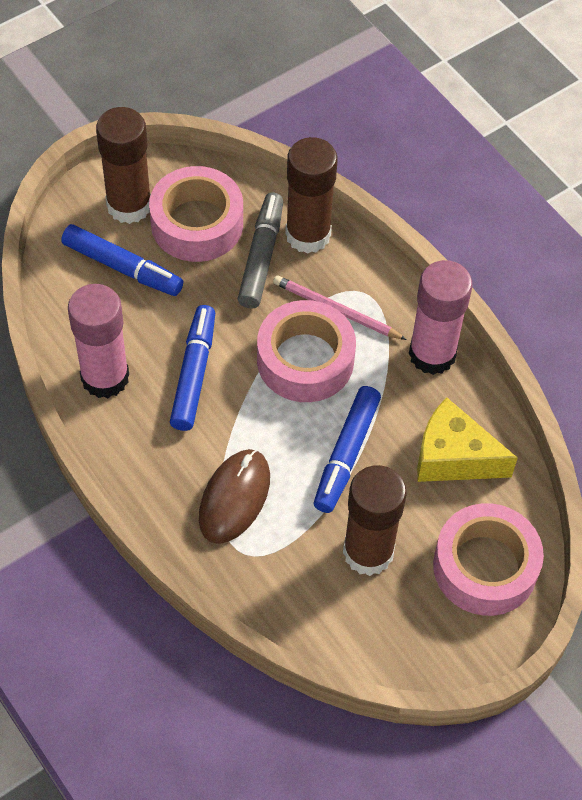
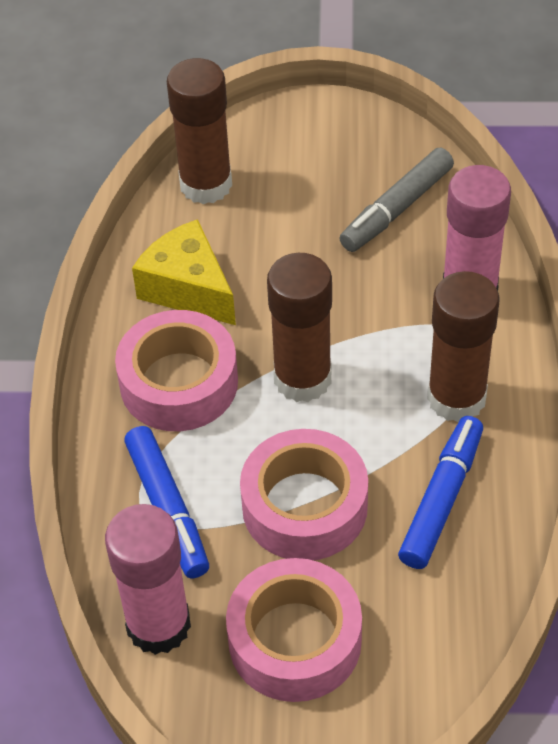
blue marker: 3 -> 2
brown mouse: 1 -> 0
pink pencil: 1 -> 0

